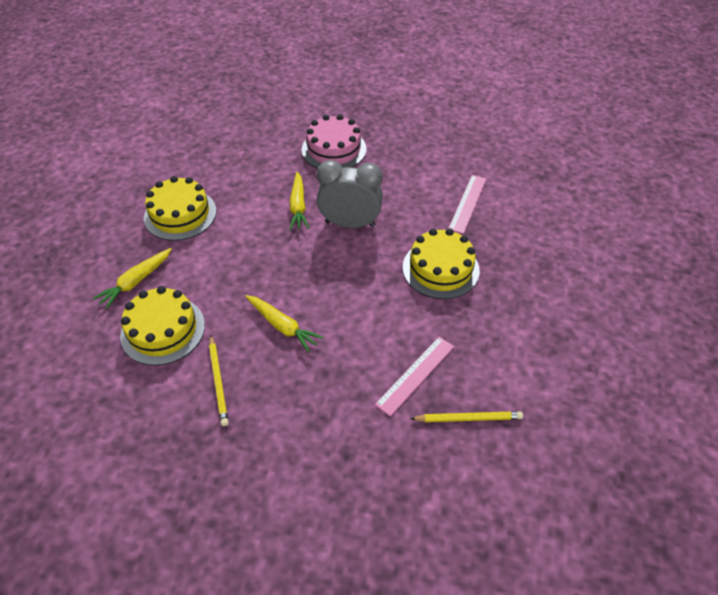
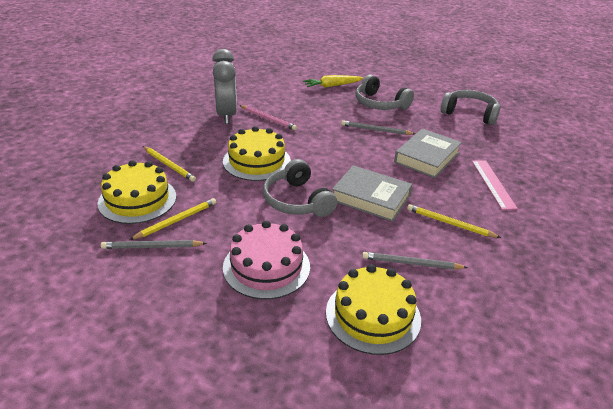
grey book: 0 -> 2
grey headphones: 0 -> 3
grey pencil: 0 -> 3
pink pencil: 0 -> 1
pink ruler: 2 -> 1
yellow carrot: 3 -> 1
yellow pencil: 2 -> 3

